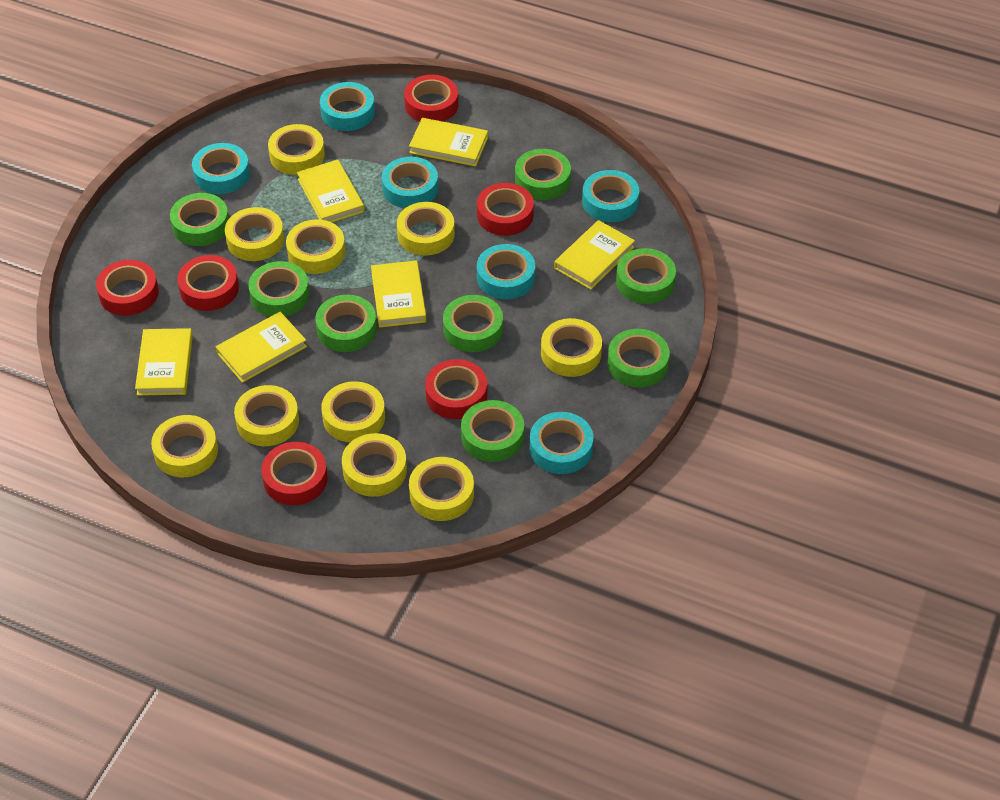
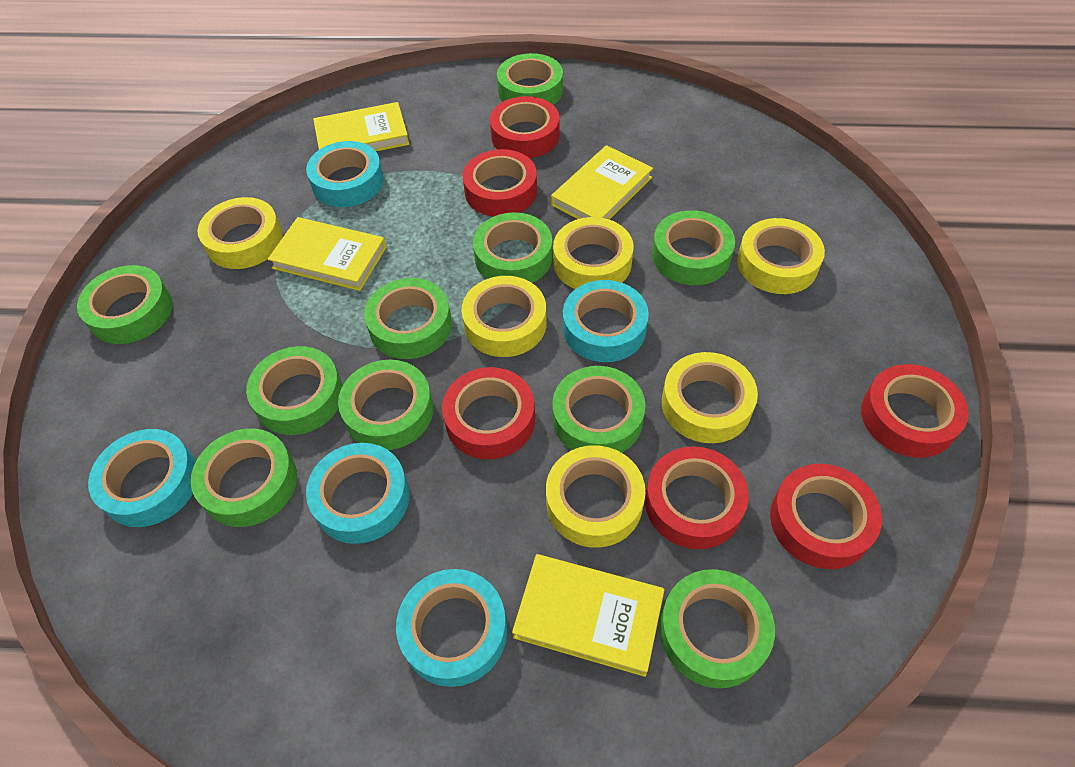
green tape: 8 -> 10
turquoise tape: 6 -> 5
yellow book: 6 -> 4
yellow tape: 10 -> 6

